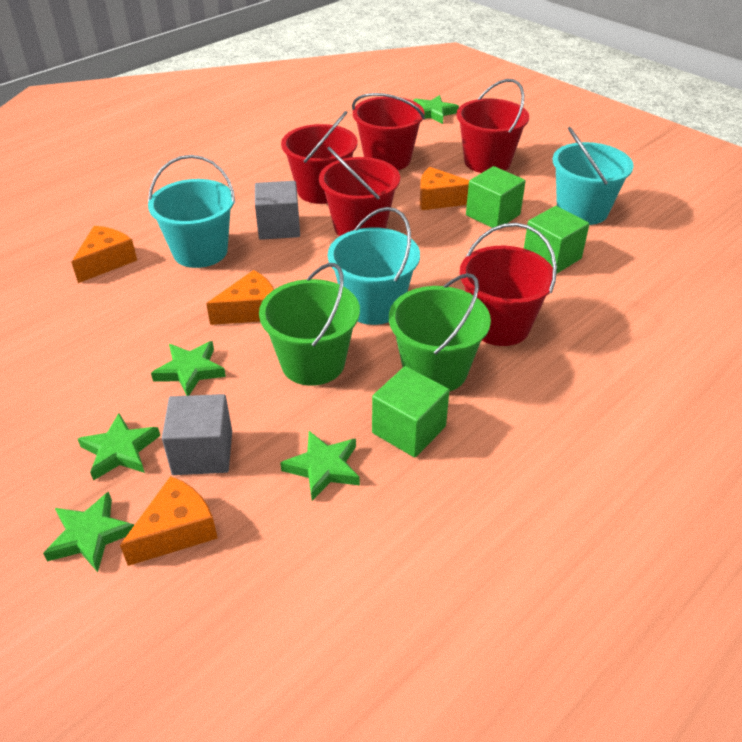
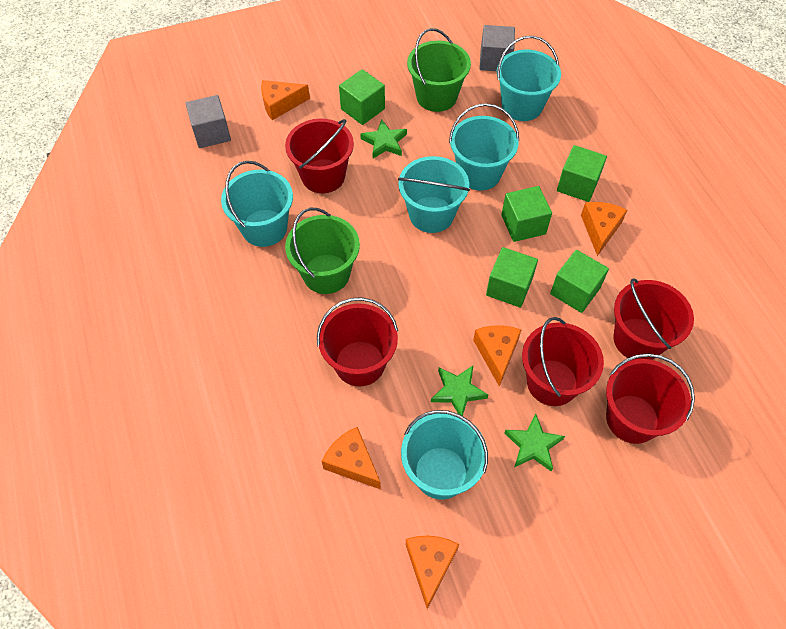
green cube: 3 -> 5
green star: 5 -> 3
orange cheese: 4 -> 5
turquoise bucket: 3 -> 5

